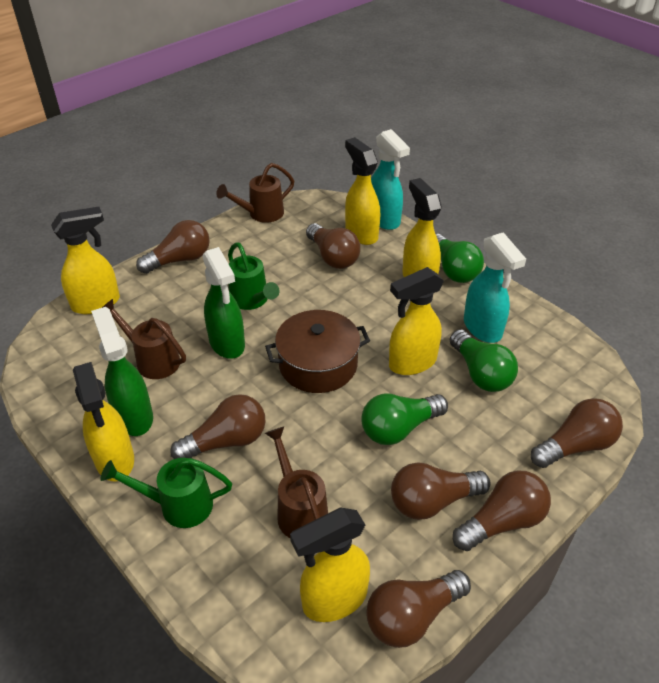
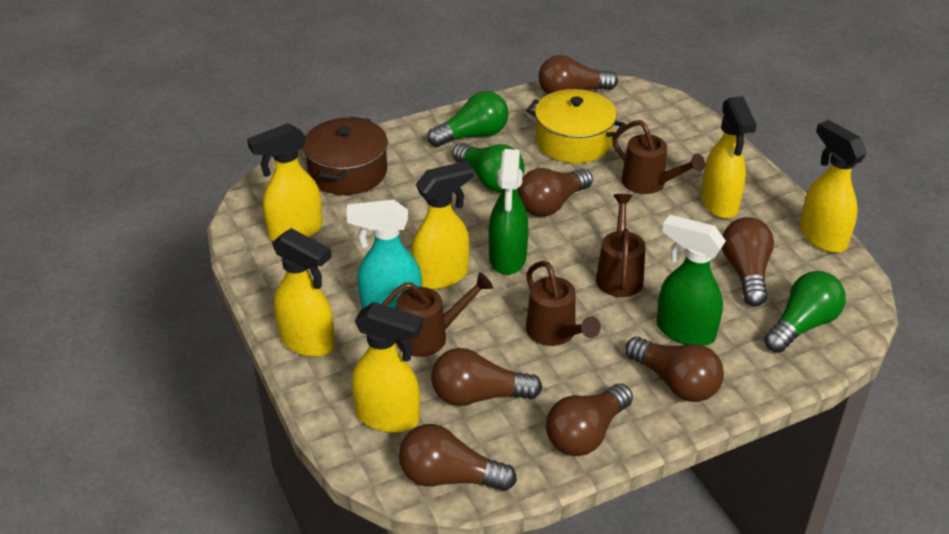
brown watering can: 3 -> 4
green watering can: 2 -> 0
turquoise spray bottle: 2 -> 1
yellow pot: 0 -> 1

